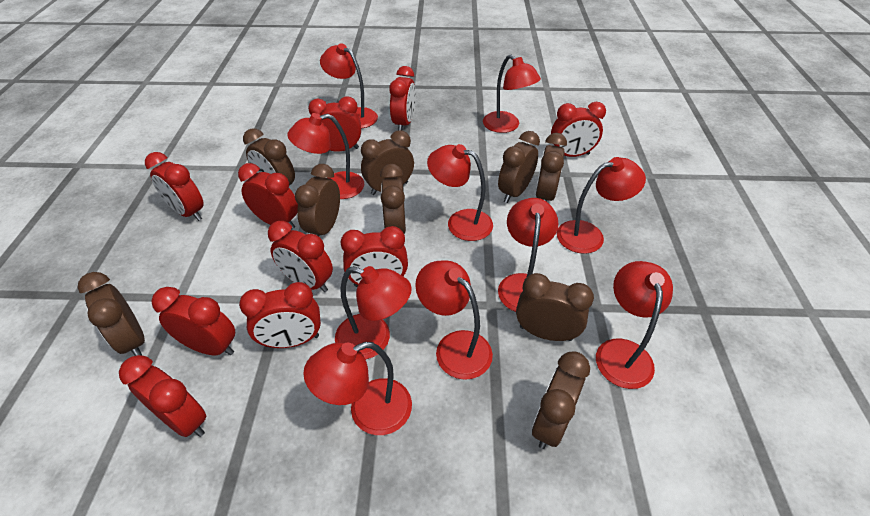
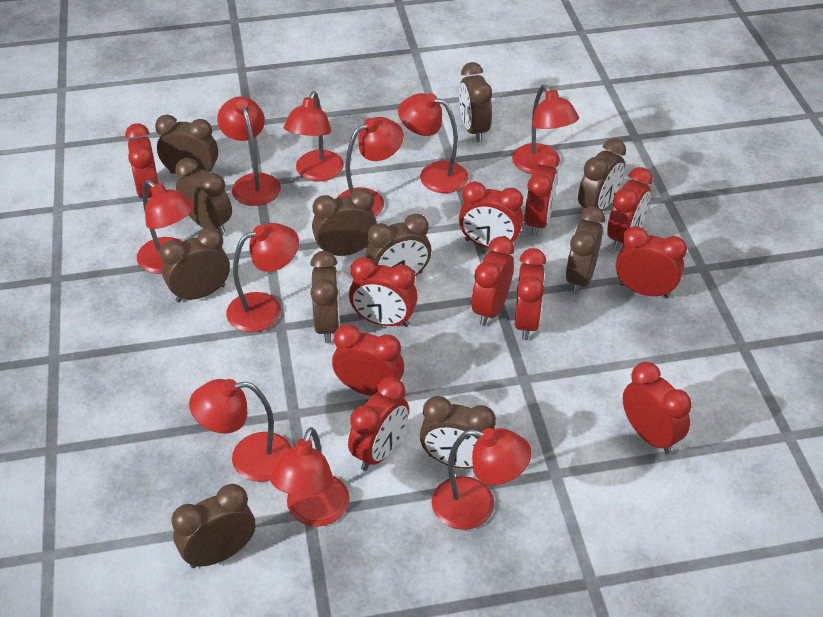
brown clock: 9 -> 11
red clock: 10 -> 11

